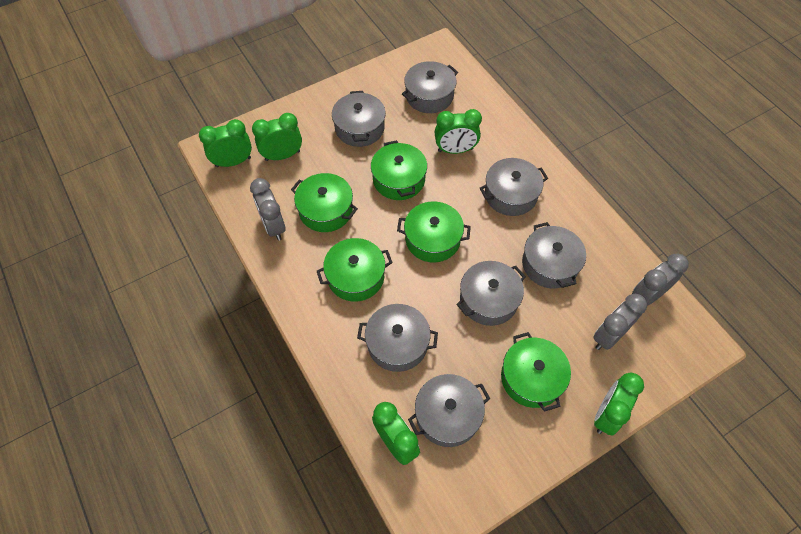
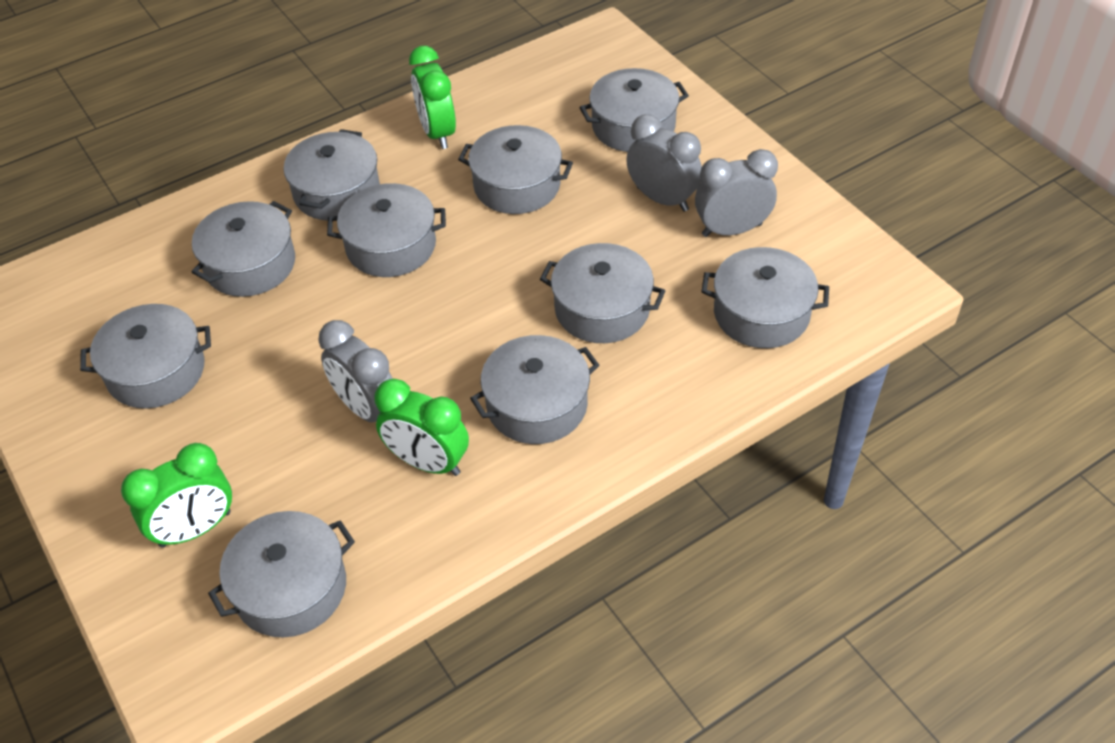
green clock: 5 -> 3
green pot: 5 -> 0
grey pot: 7 -> 10

